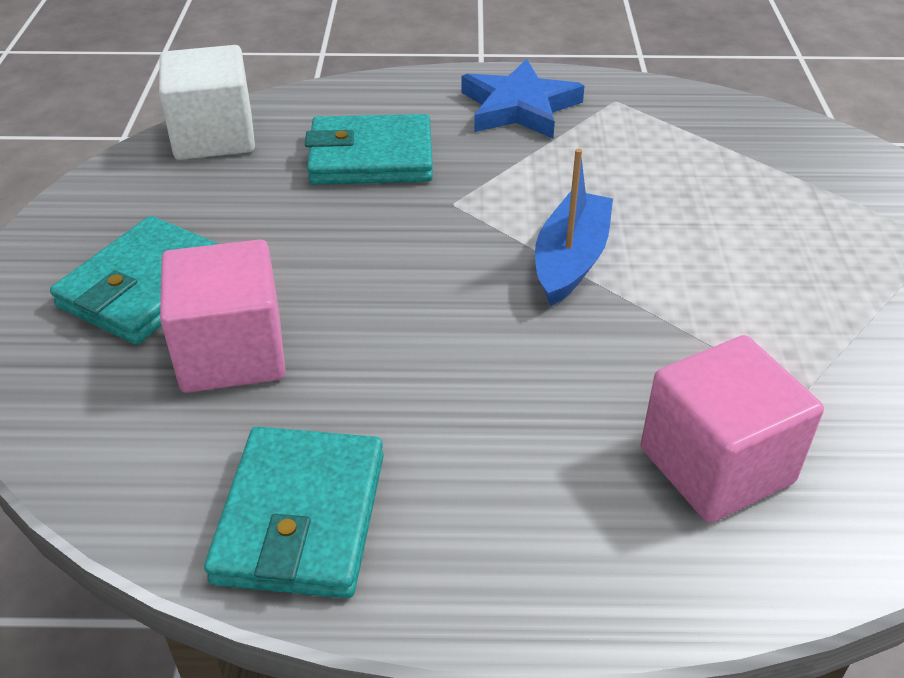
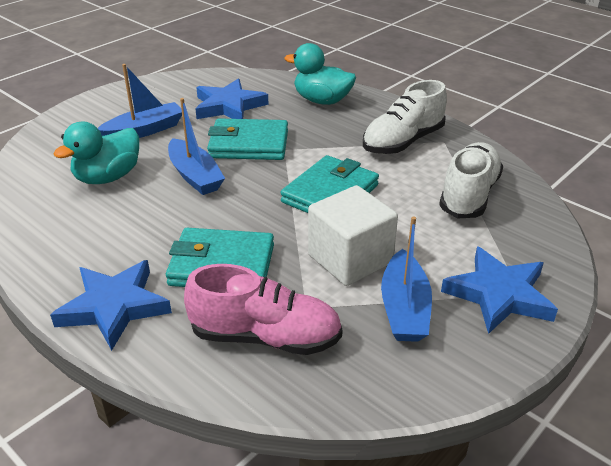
blue boat: 1 -> 3
blue star: 1 -> 3
pink cube: 2 -> 0
pink shoe: 0 -> 1
turquoise duck: 0 -> 2
white shoe: 0 -> 2

